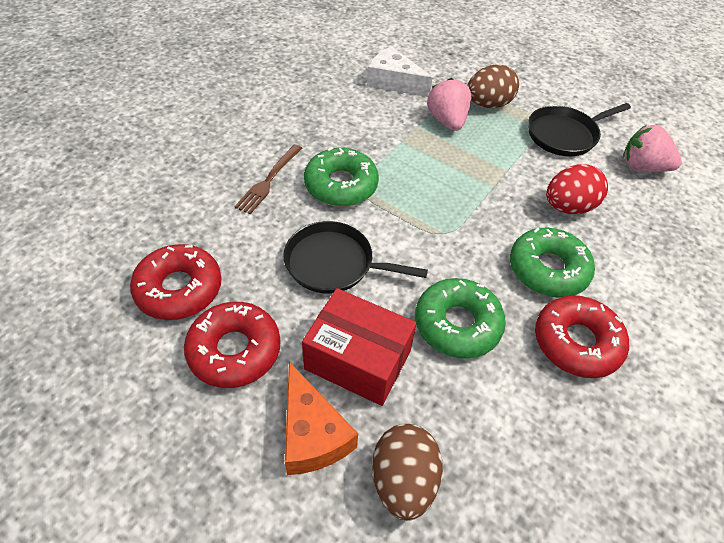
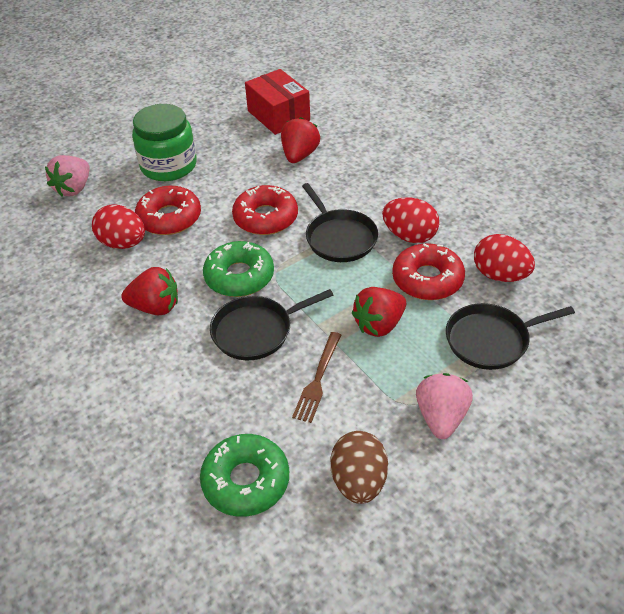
black pan: 2 -> 3
brown egg: 2 -> 1
green donut: 3 -> 2
green jar: 0 -> 1
orange cheese: 1 -> 0
red egg: 1 -> 3
red strawberry: 0 -> 3
white cheese: 1 -> 0

